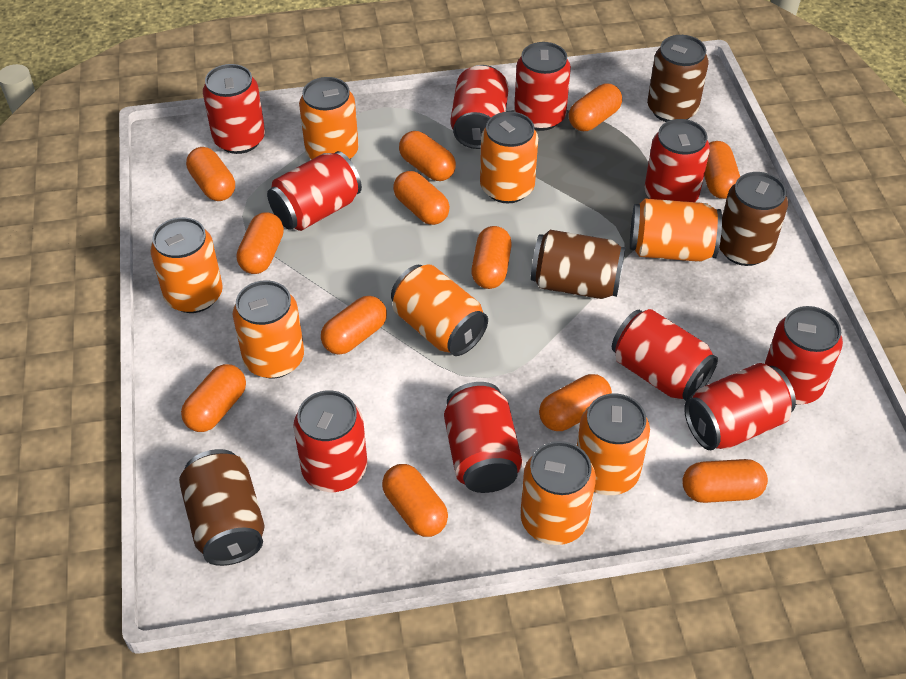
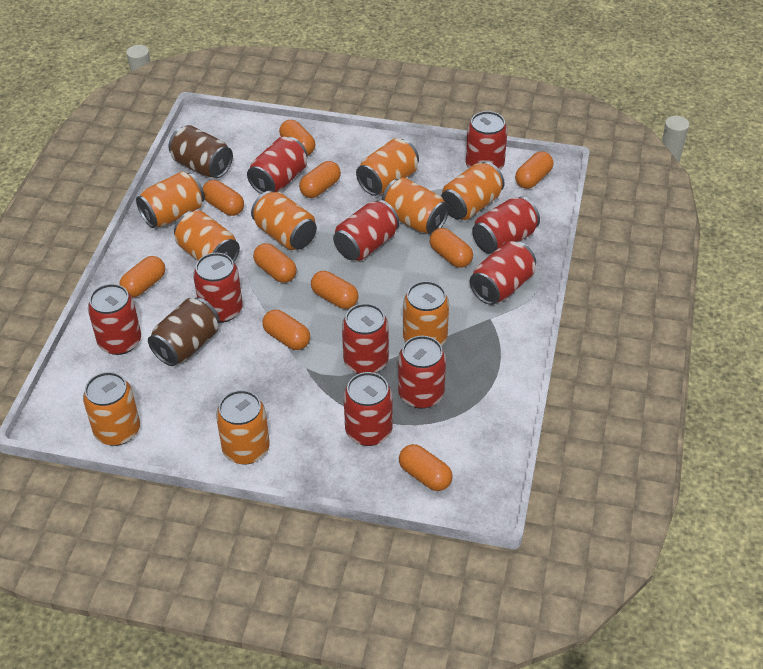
brown can: 4 -> 2
orange can: 8 -> 9
orange capsule: 12 -> 10

